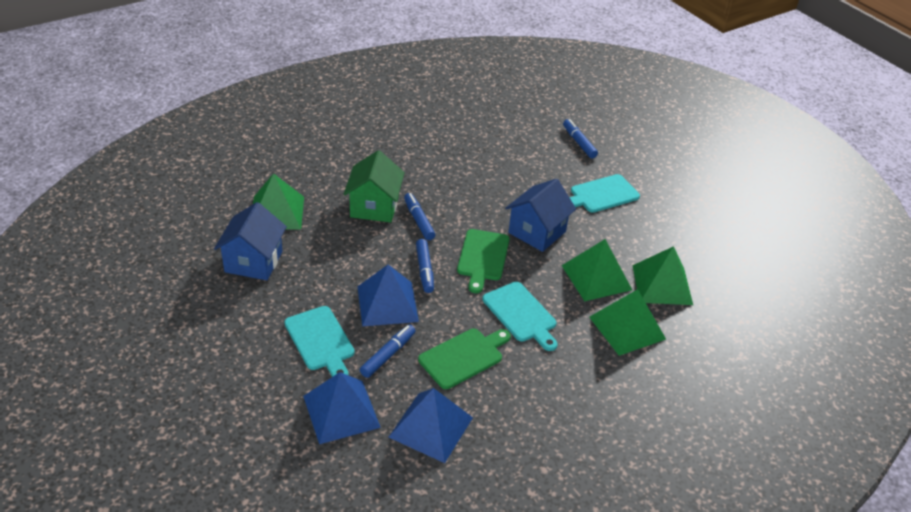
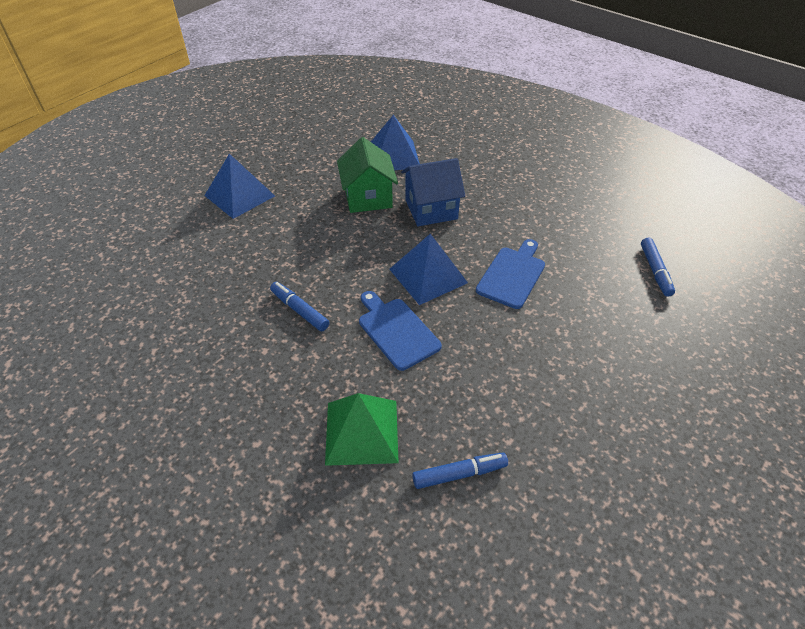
blue cutting board: 0 -> 2
blue house: 2 -> 1
blue marker: 4 -> 3
green cutting board: 2 -> 0
green pyramid: 4 -> 1
turquoise cutting board: 3 -> 0

